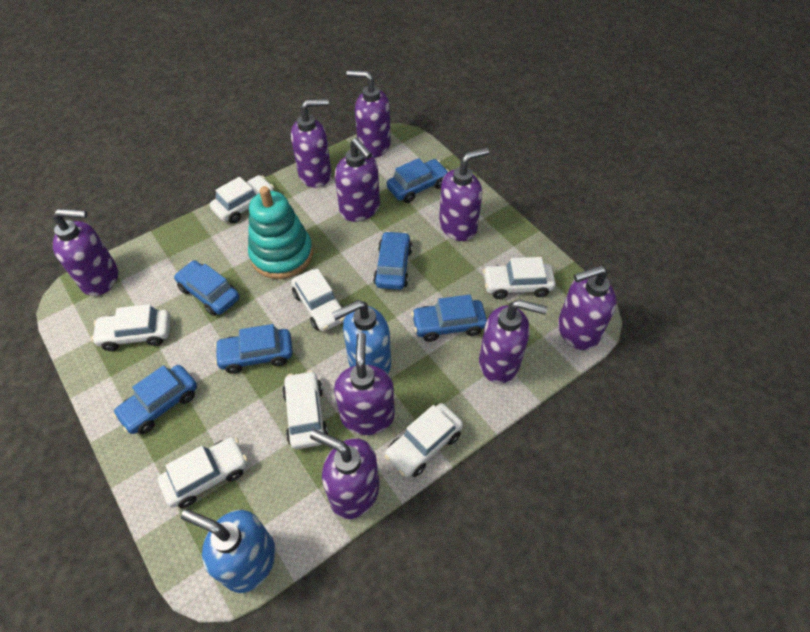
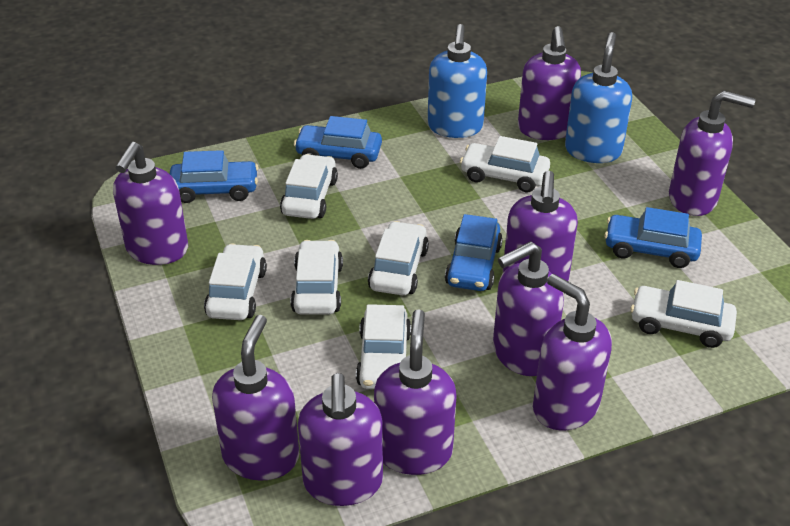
blue car: 6 -> 4
turquoise stacking toy: 1 -> 0

